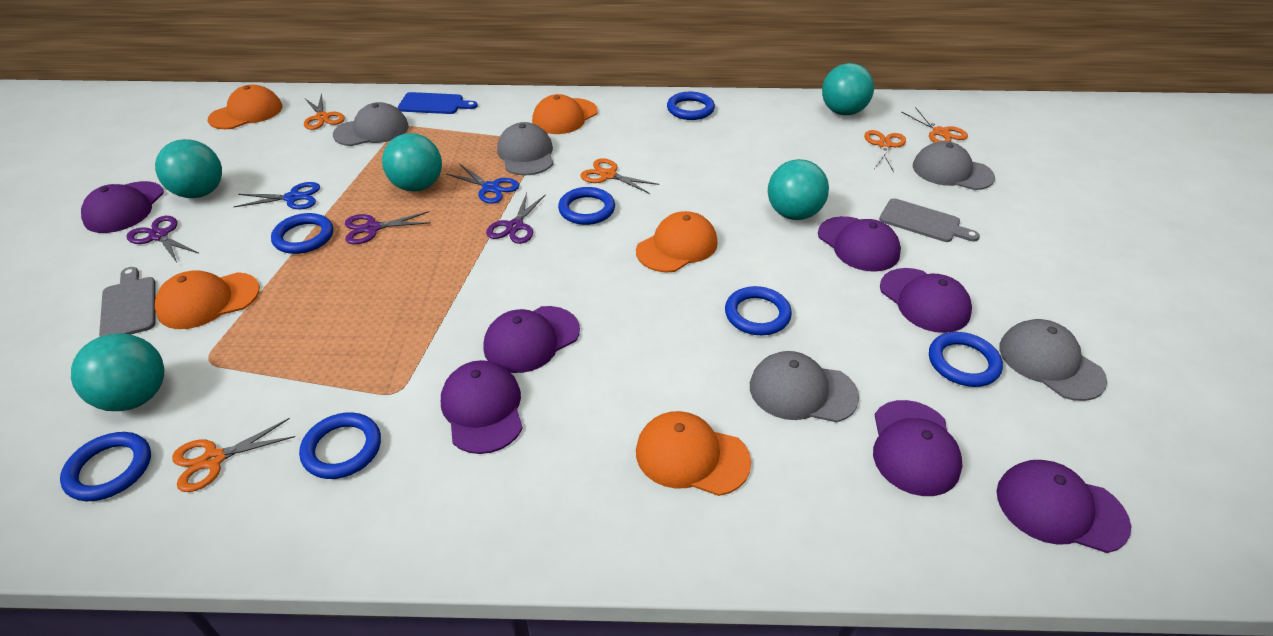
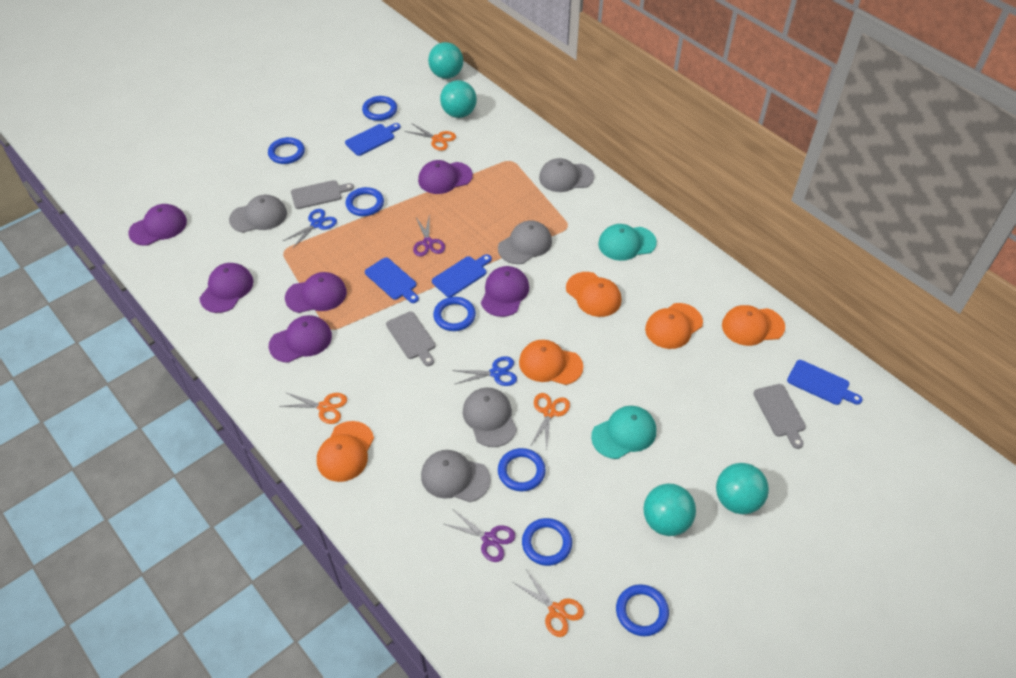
blue cutting board: 1 -> 4
grey cutting board: 2 -> 3
orange scissors: 5 -> 4
purple cap: 7 -> 6
purple scissors: 3 -> 2
turquoise ball: 5 -> 4
turquoise cap: 0 -> 2

